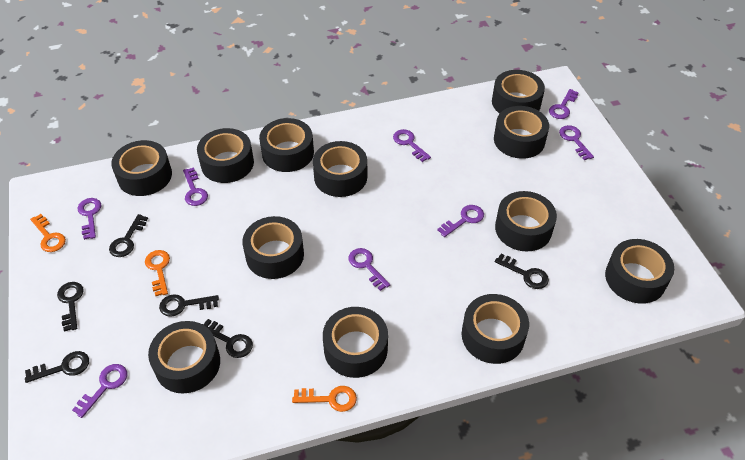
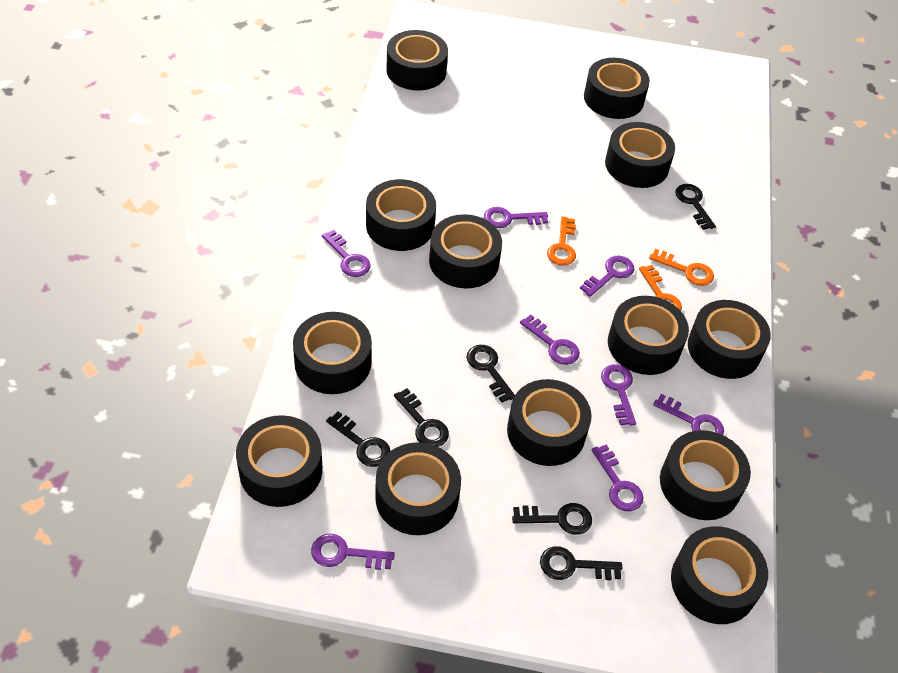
black tape: 12 -> 13

